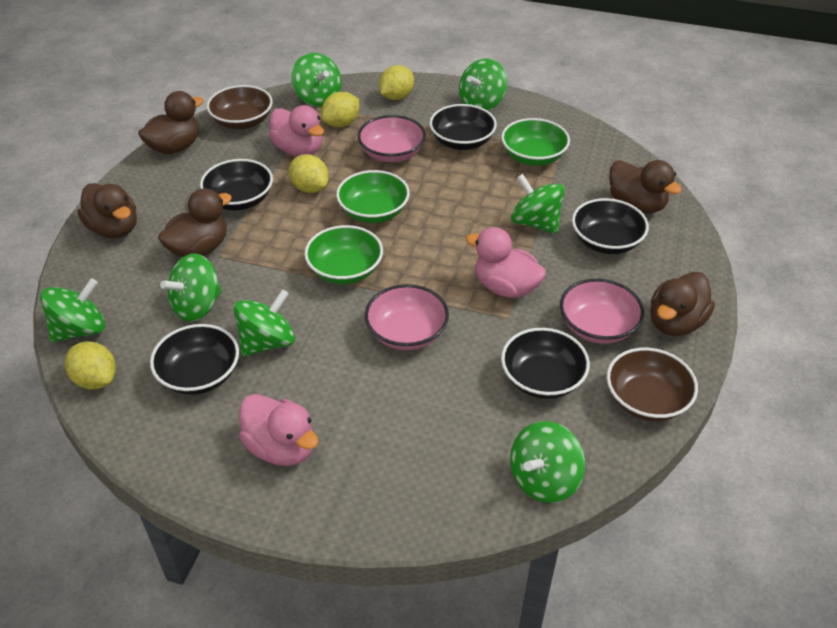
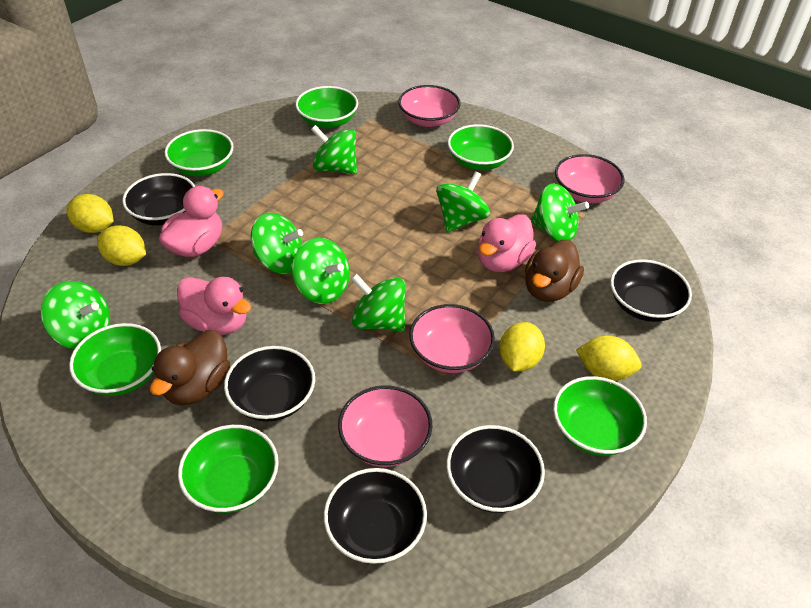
brown bowl: 2 -> 0
brown duck: 5 -> 2
green bowl: 3 -> 6
pink bowl: 3 -> 4

